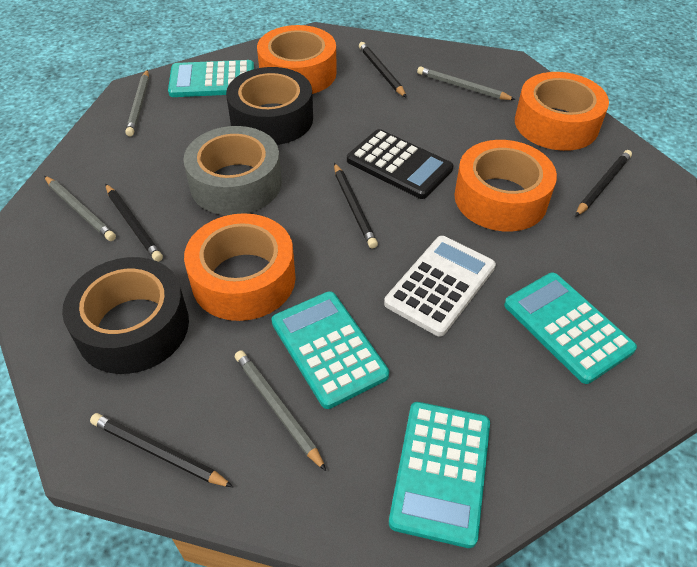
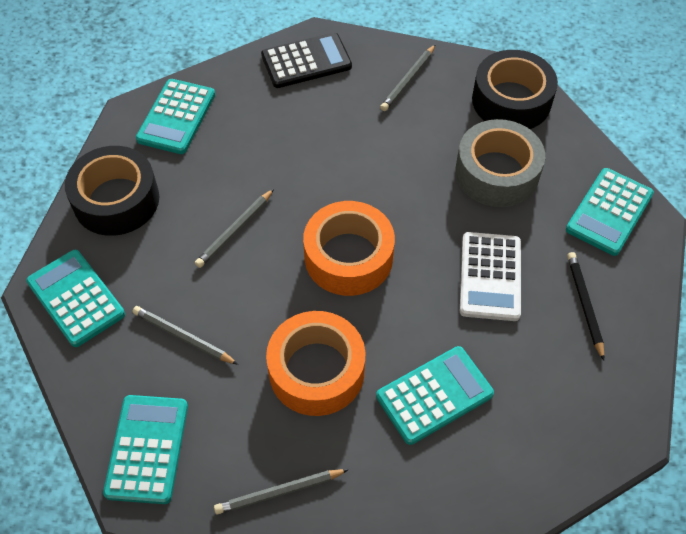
black pencil: 5 -> 1
orange tape: 4 -> 2
turquoise calculator: 4 -> 5

